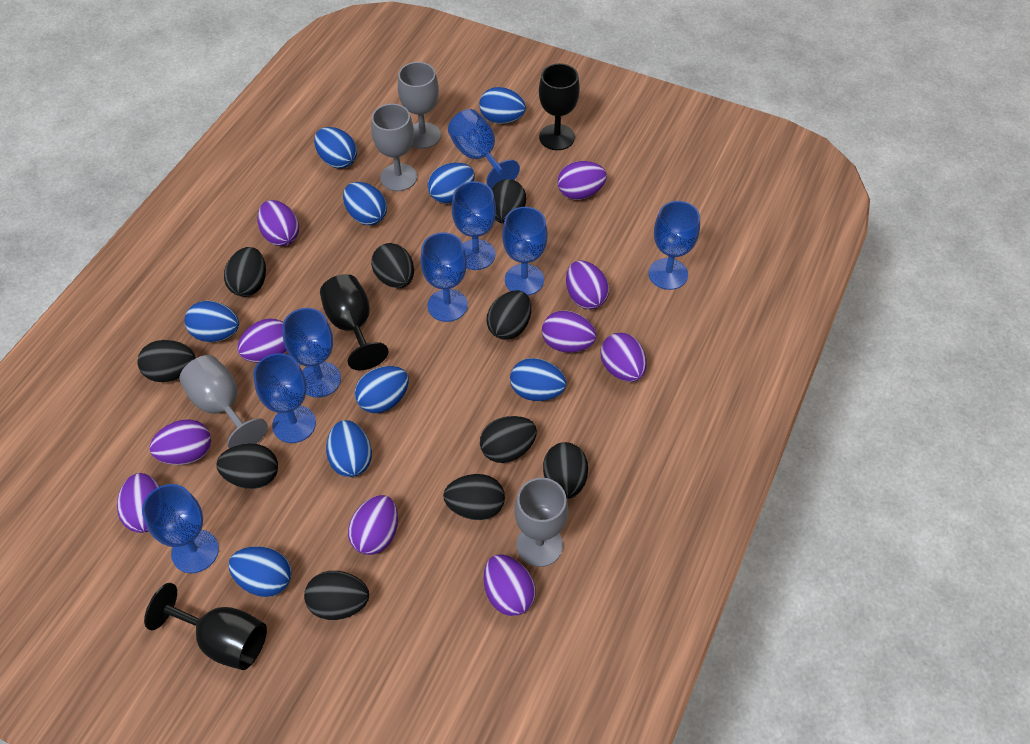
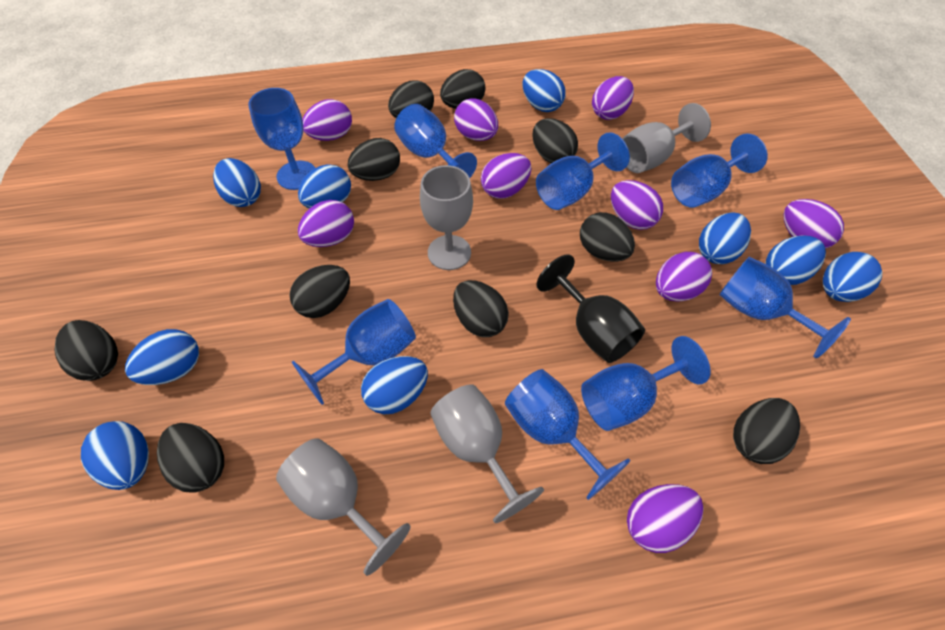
black goblet: 3 -> 1
purple egg: 10 -> 9

